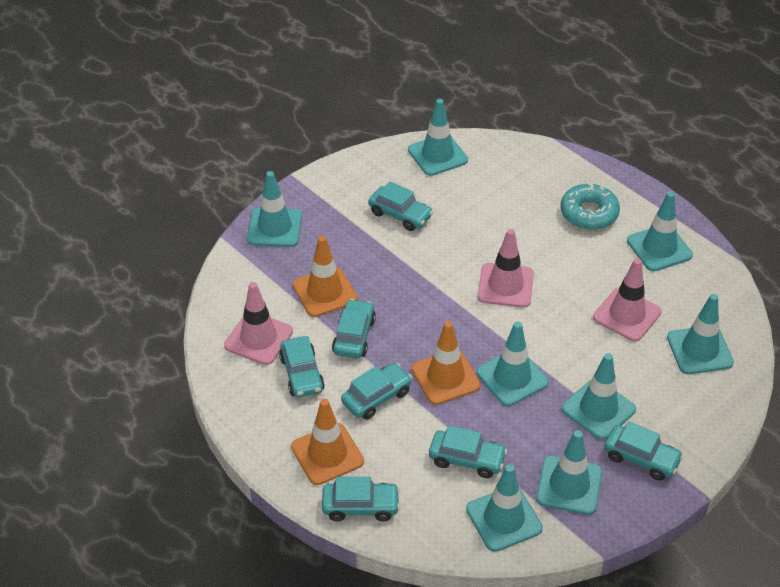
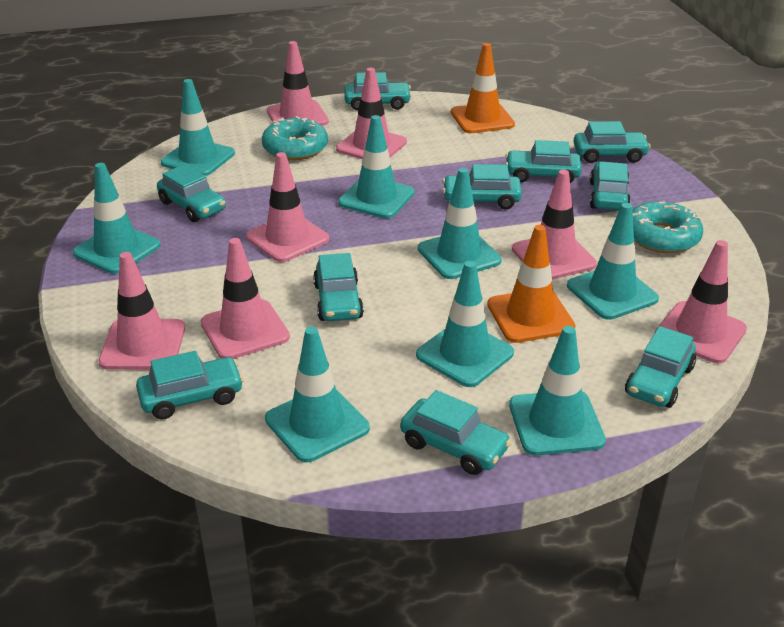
orange traffic cone: 3 -> 2
pink traffic cone: 3 -> 7
turquoise car: 7 -> 10
turquoise donut: 1 -> 2

